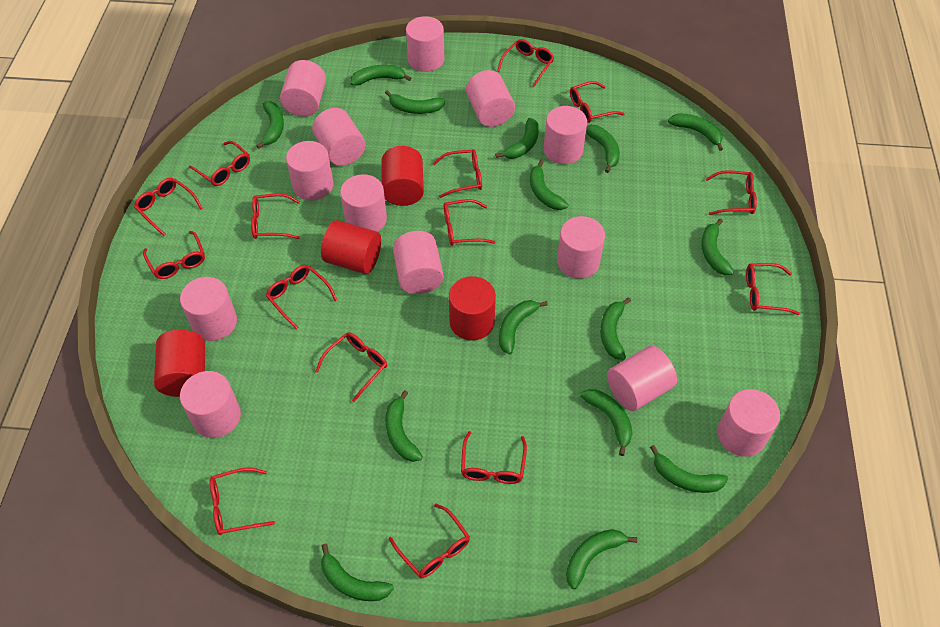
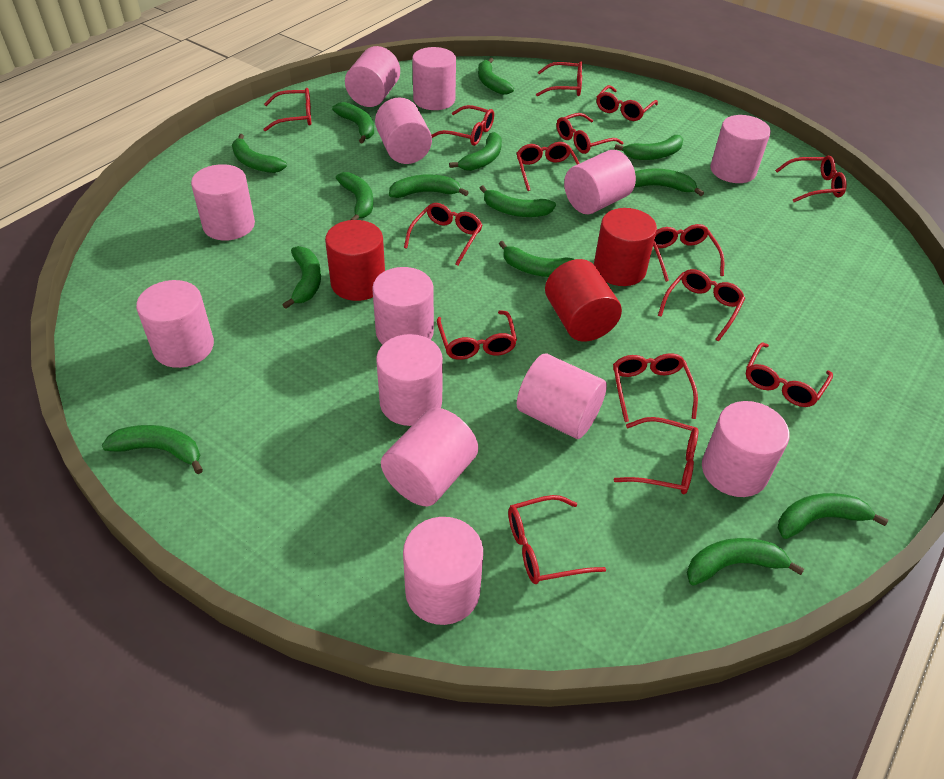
green banana: 15 -> 14
red cylinder: 4 -> 3

